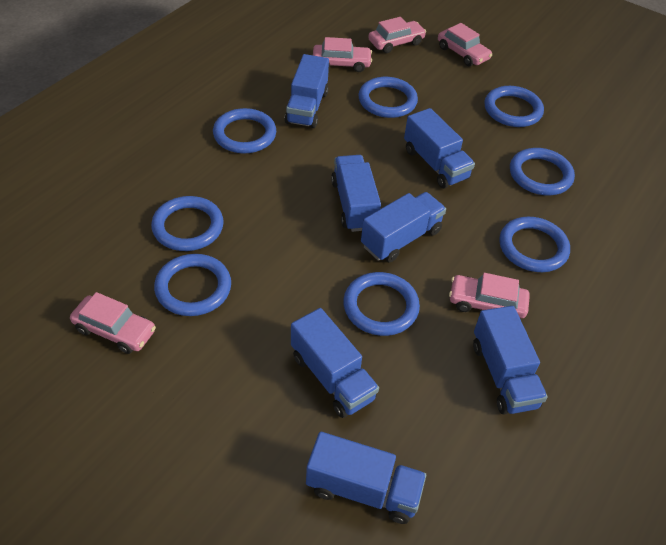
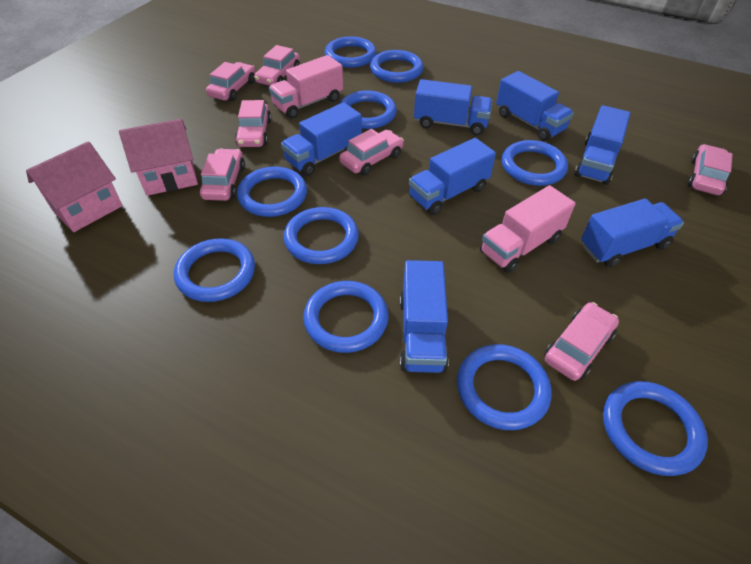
blue ring: 8 -> 10
pink car: 5 -> 7
pink house: 0 -> 2
pink truck: 0 -> 2

